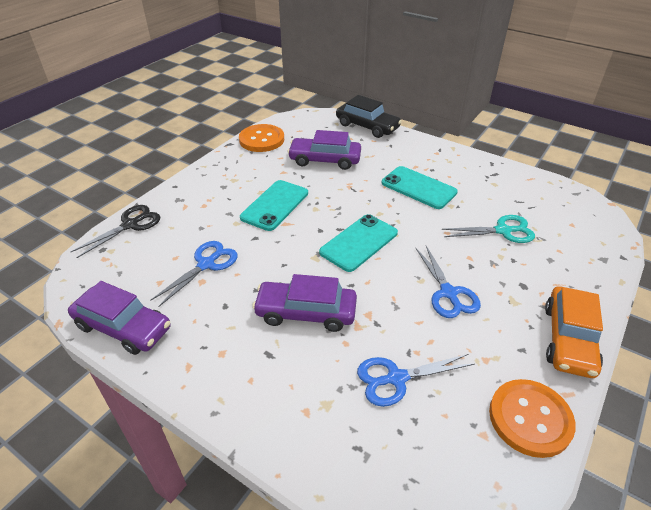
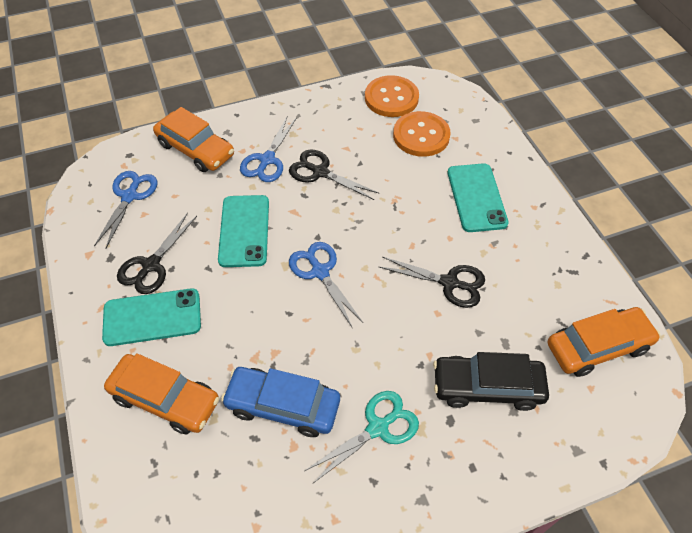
black scissors: 1 -> 3
blue car: 0 -> 1
orange car: 1 -> 3
purple car: 3 -> 0

